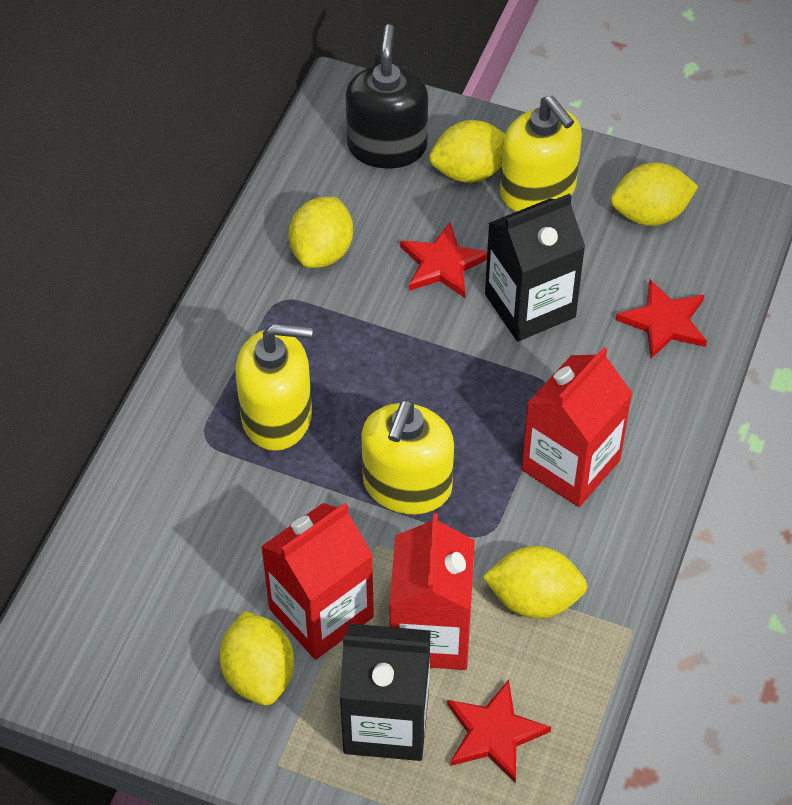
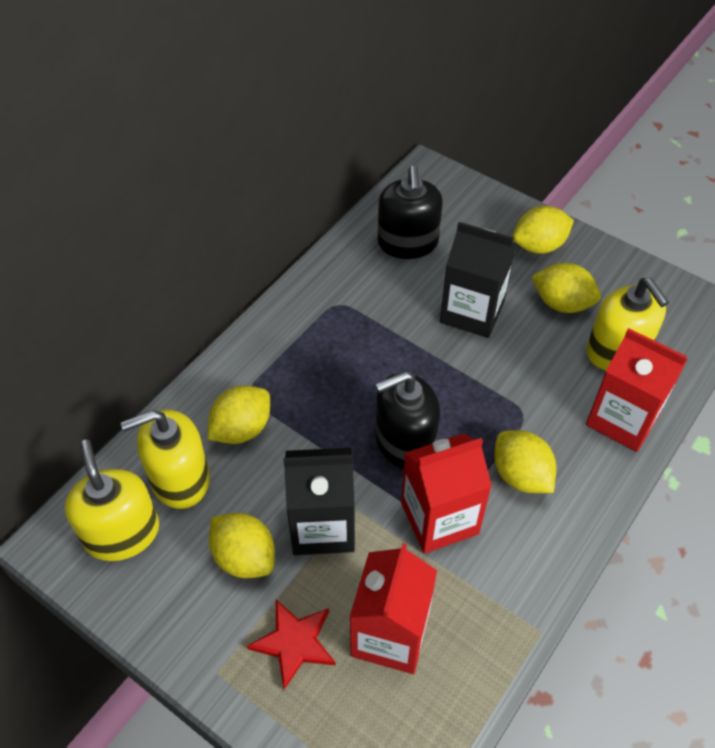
black soap dispenser: 1 -> 2
red star: 3 -> 1

